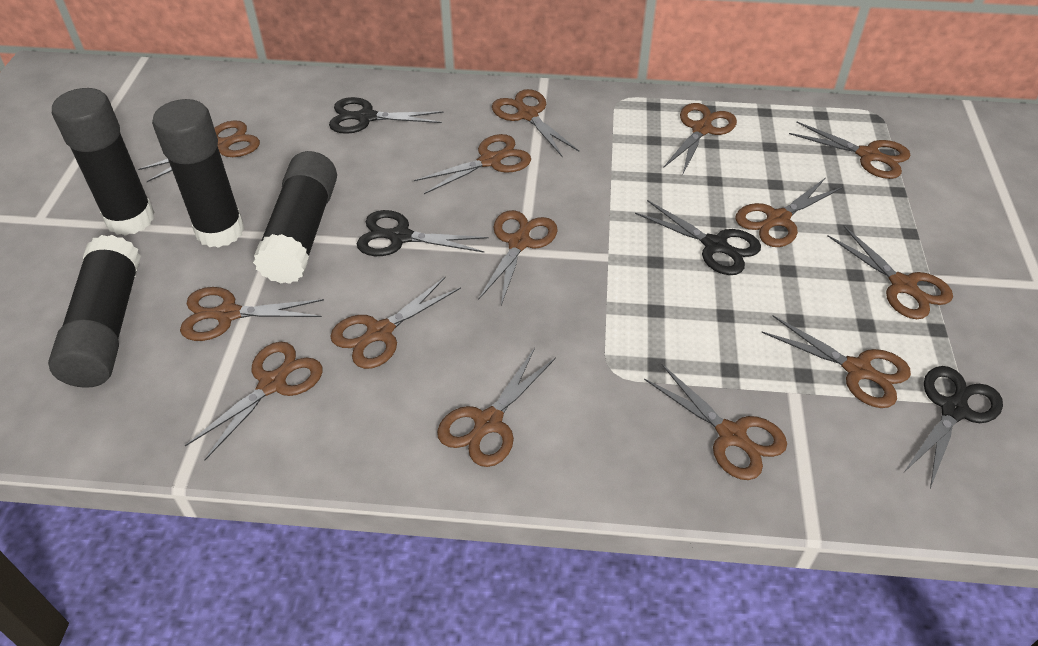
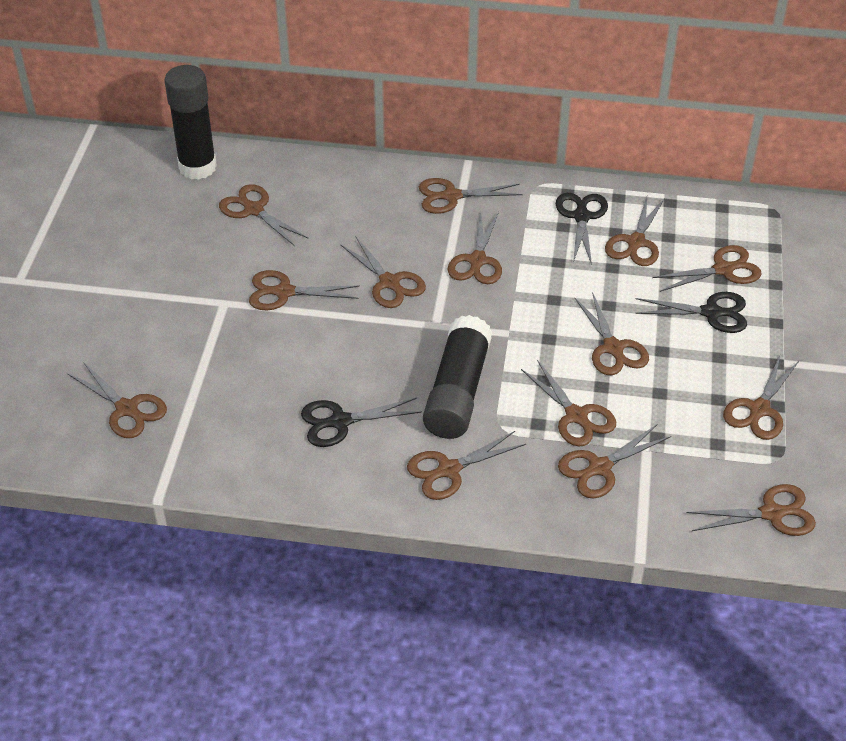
black glue stick: 4 -> 2
black scissors: 4 -> 3

